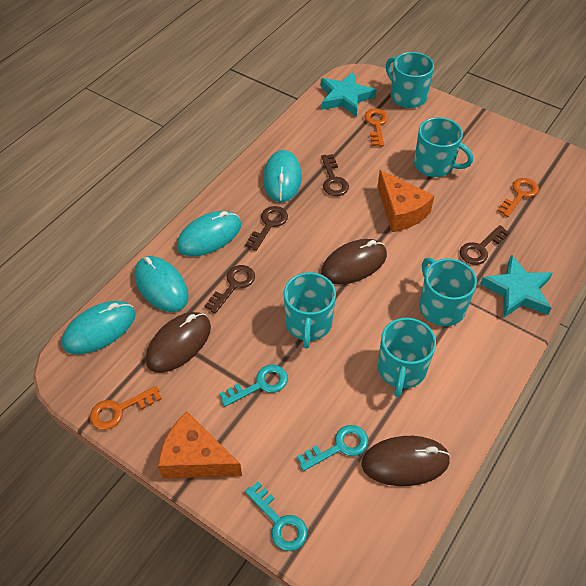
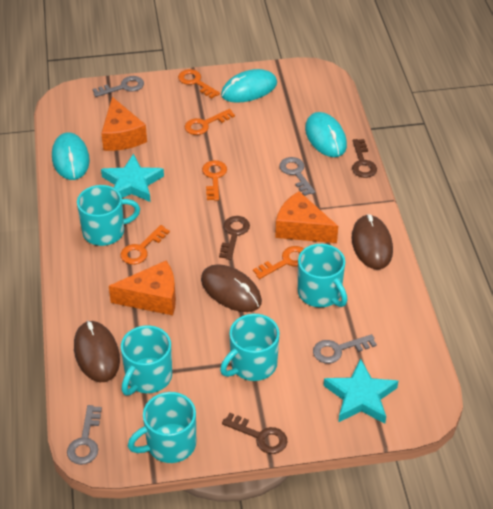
brown key: 4 -> 3
grey key: 0 -> 4
orange cheese: 2 -> 3
orange key: 3 -> 5
turquoise key: 3 -> 0
turquoise mouse: 4 -> 3

